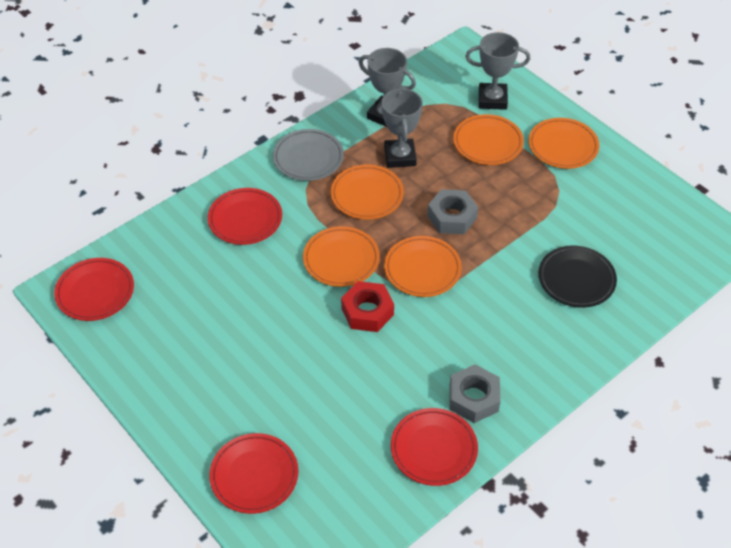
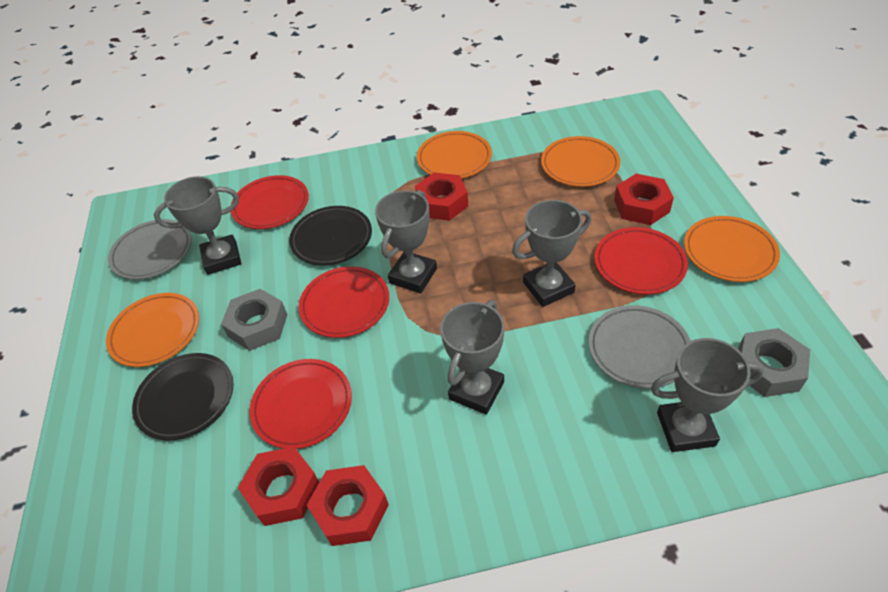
black plate: 1 -> 2
grey plate: 1 -> 2
grey trophy: 3 -> 5
orange plate: 5 -> 4
red nut: 1 -> 4

